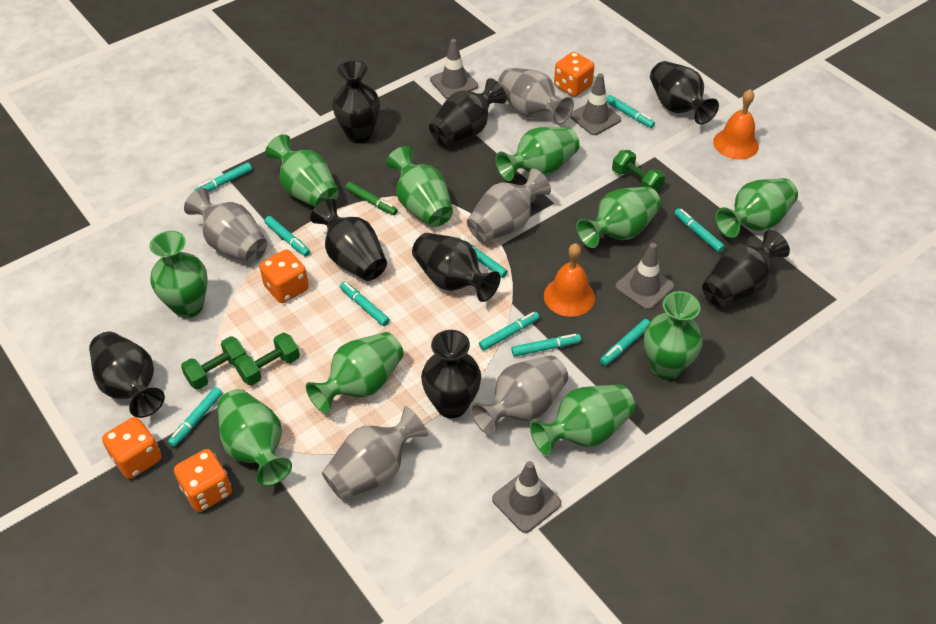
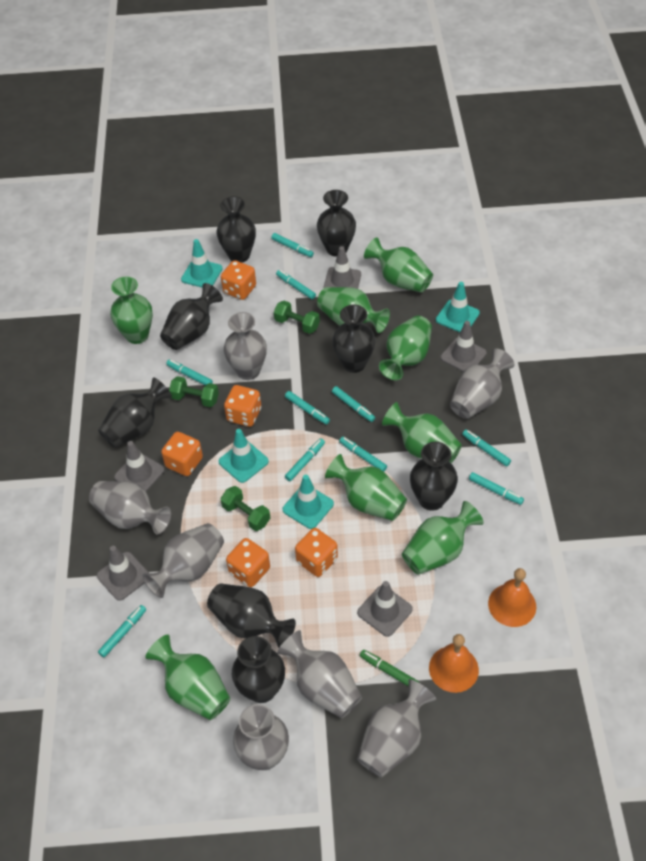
green vase: 10 -> 8
grey traffic cone: 4 -> 5
grey vase: 5 -> 7
orange dice: 4 -> 5
turquoise traffic cone: 0 -> 4

